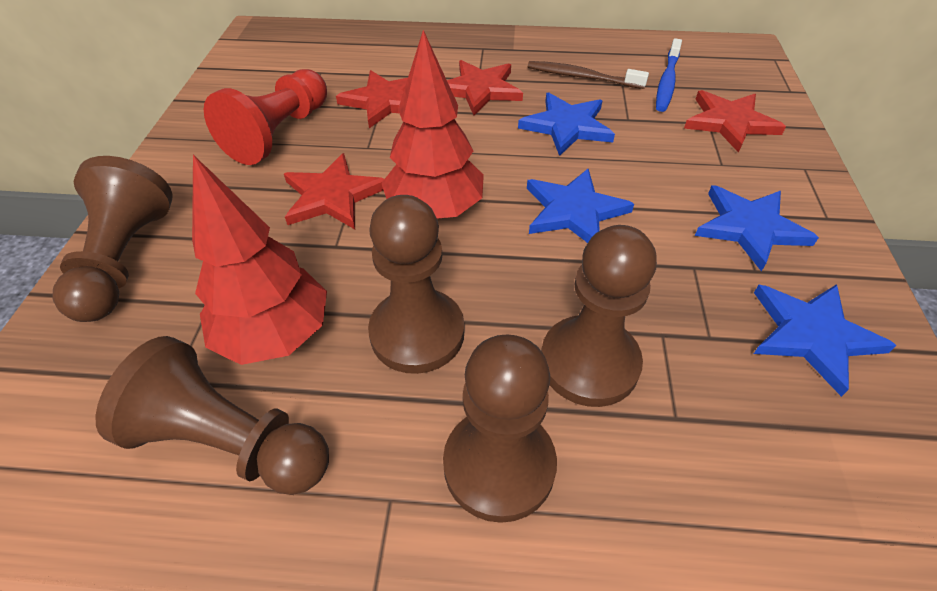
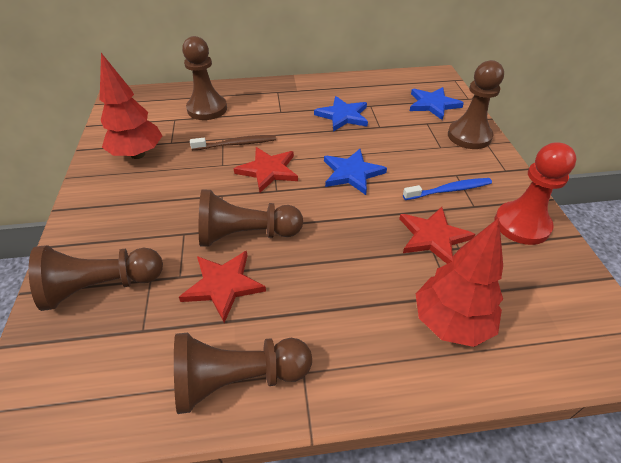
blue star: 4 -> 3
red star: 4 -> 3

